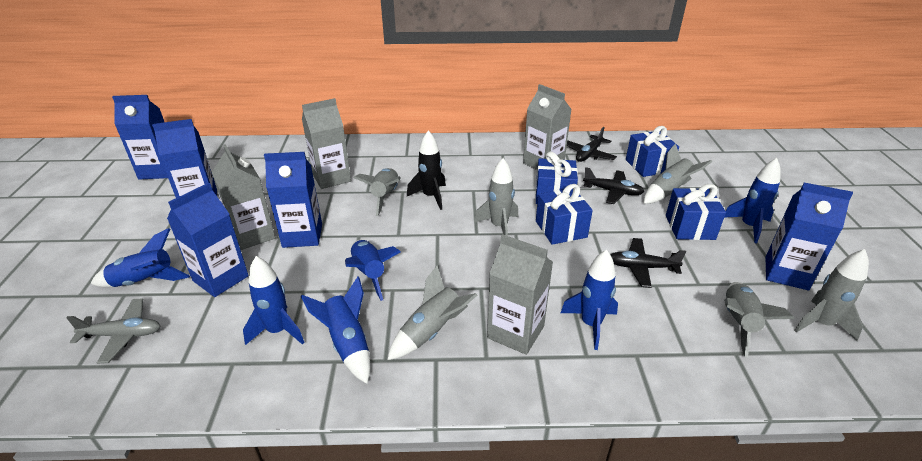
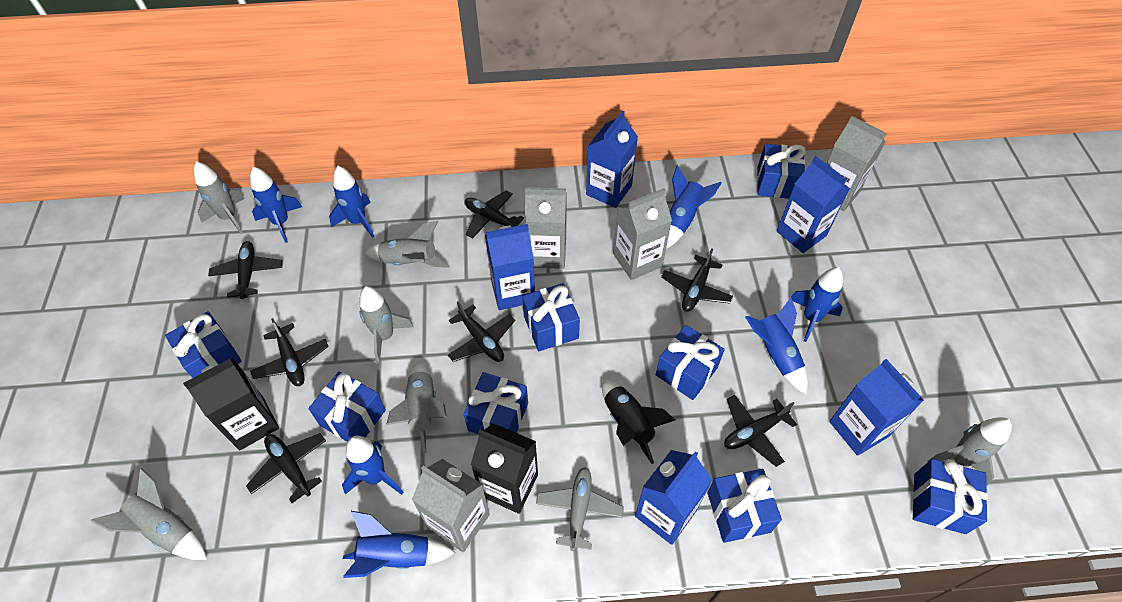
black carton: 0 -> 2
black plane: 3 -> 7
blue gift: 4 -> 8
blue rocket: 6 -> 7

